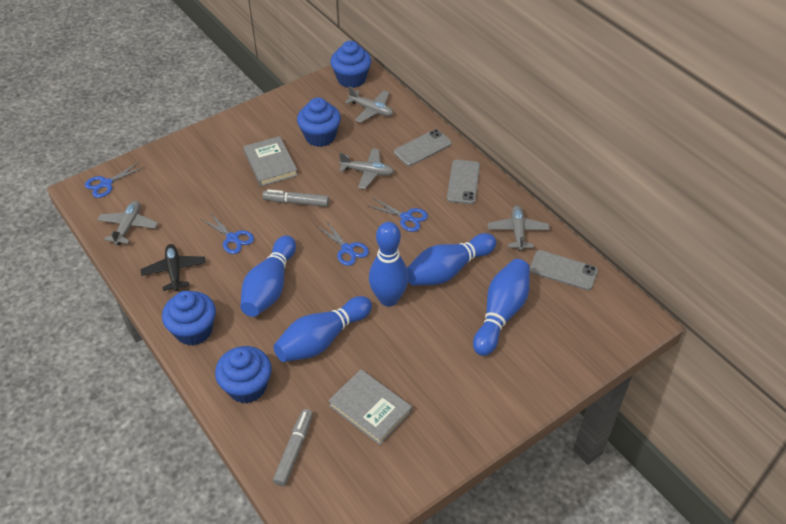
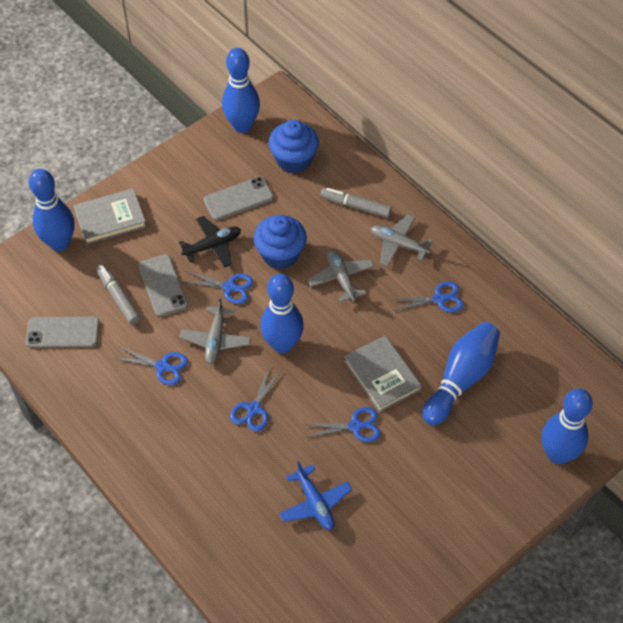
blue cupcake: 4 -> 2
blue plane: 0 -> 1
blue scissors: 4 -> 5
grey plane: 4 -> 3

